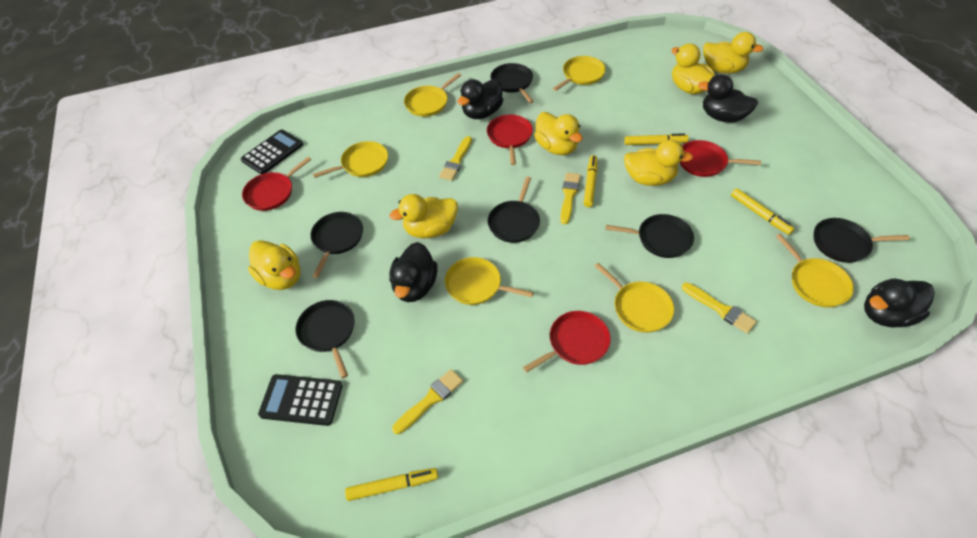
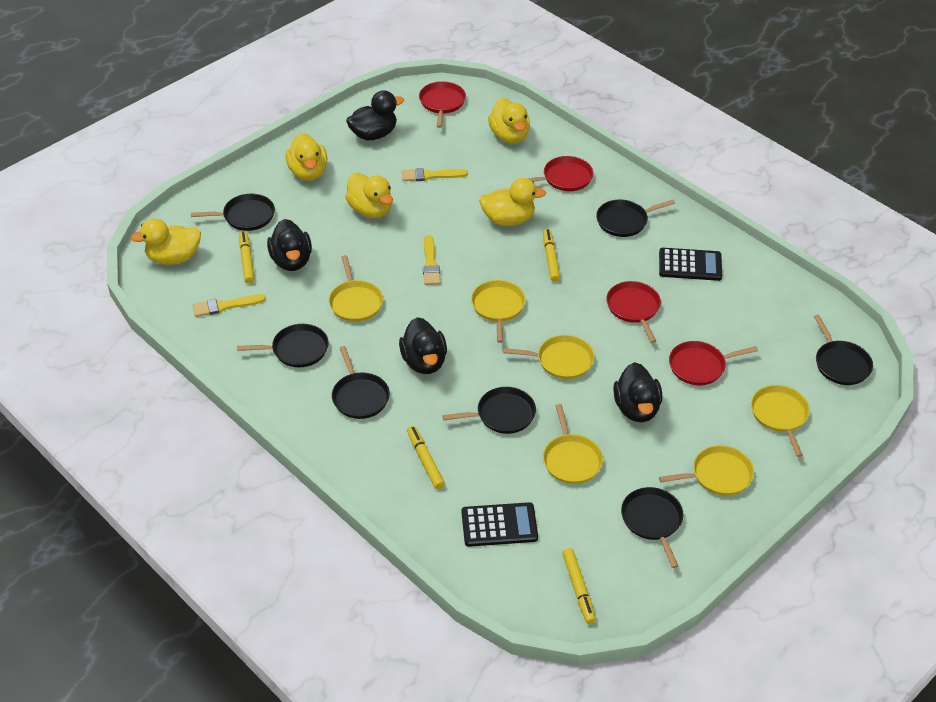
black pan: 6 -> 7
yellow brush: 4 -> 3
yellow duck: 6 -> 5

